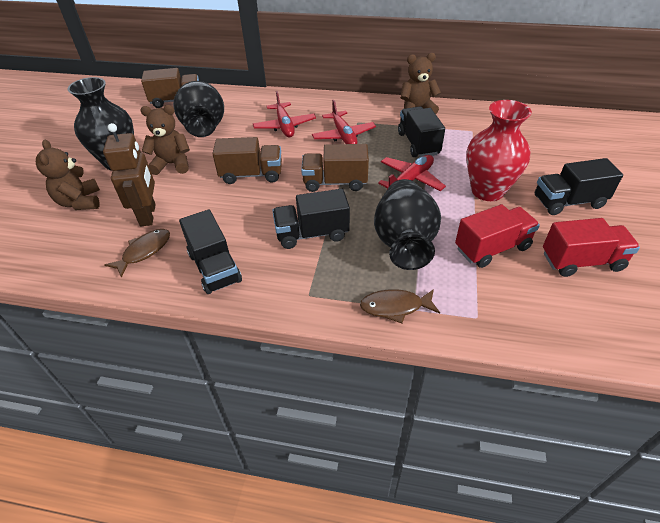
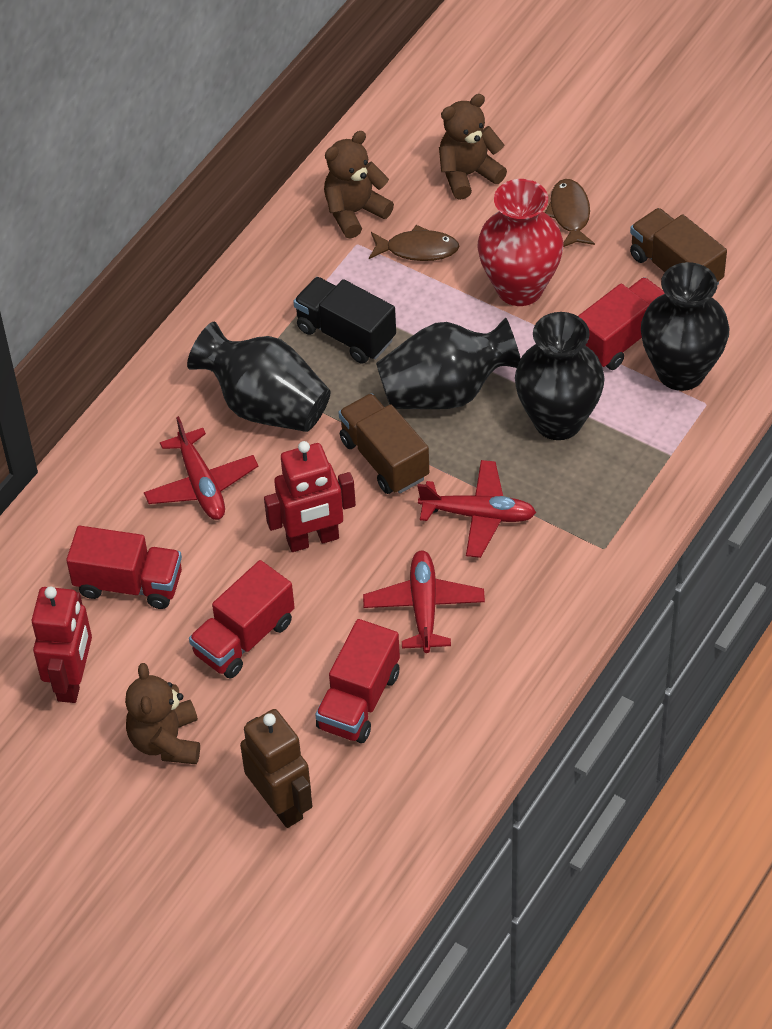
black truck: 4 -> 1
black vase: 3 -> 4
brown truck: 3 -> 2
red robot: 0 -> 2
red truck: 2 -> 4

